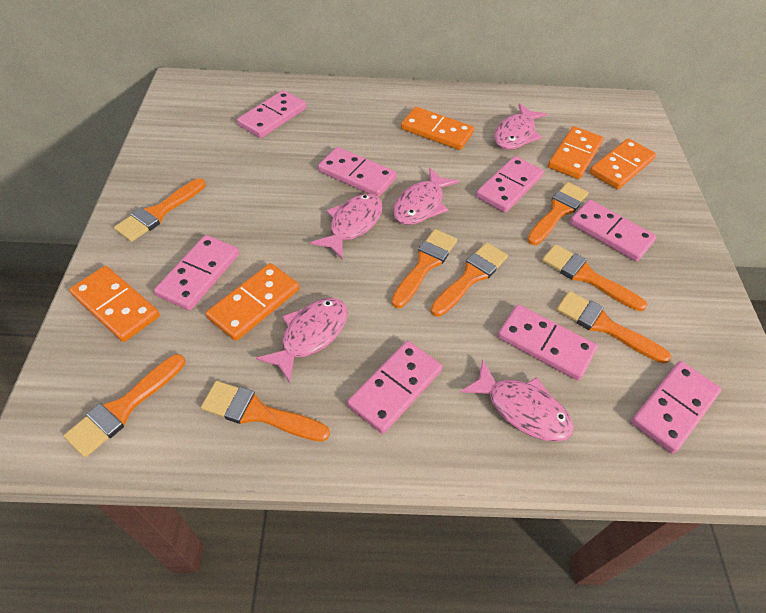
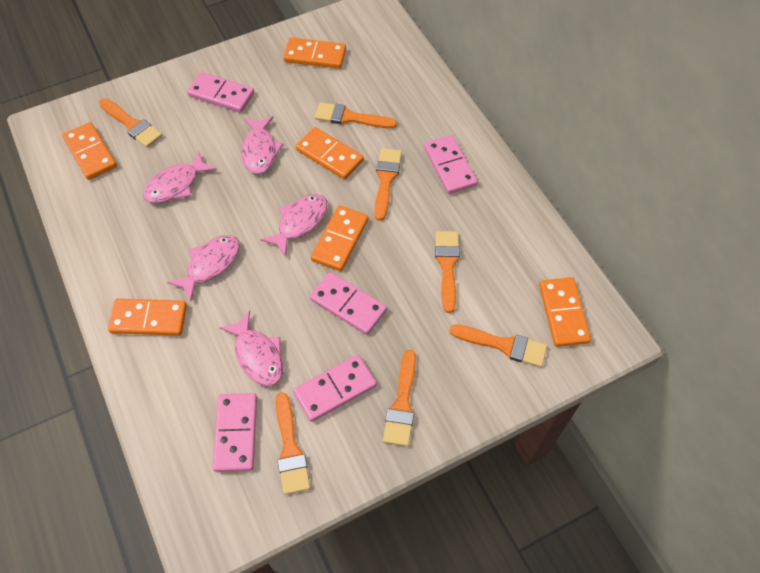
orange brush: 8 -> 7
orange domino: 5 -> 6
pink domino: 8 -> 5

